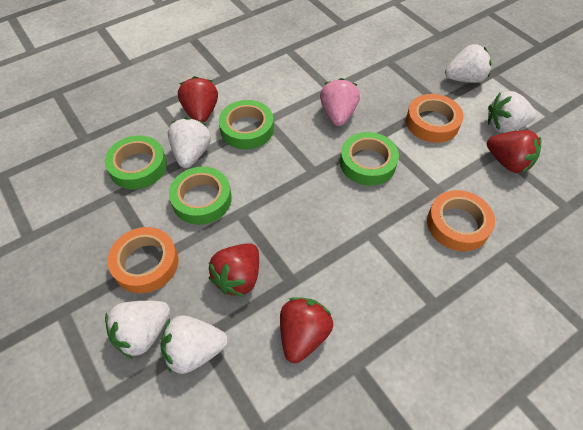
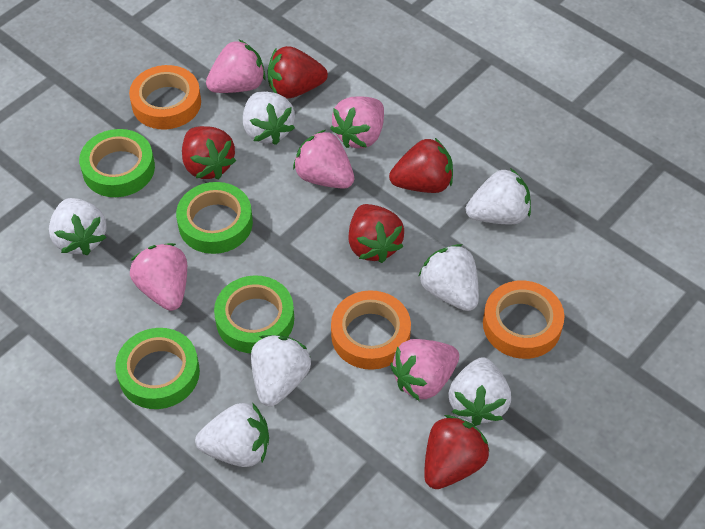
pink strawberry: 1 -> 5
red strawberry: 4 -> 5
white strawberry: 5 -> 7

